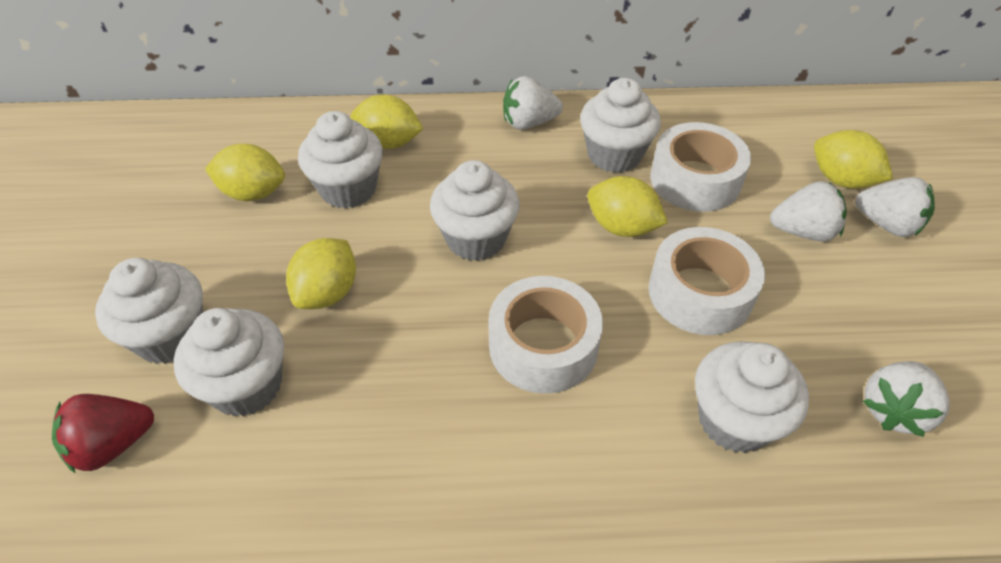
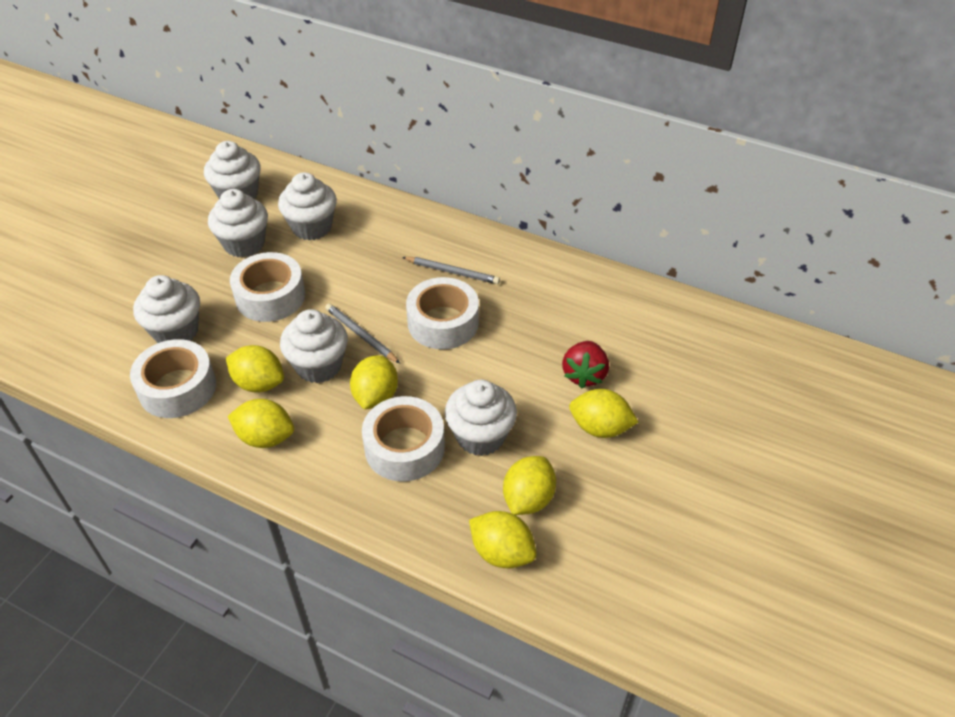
grey pencil: 0 -> 2
white strawberry: 4 -> 0
white tape: 3 -> 4
yellow lemon: 5 -> 6

